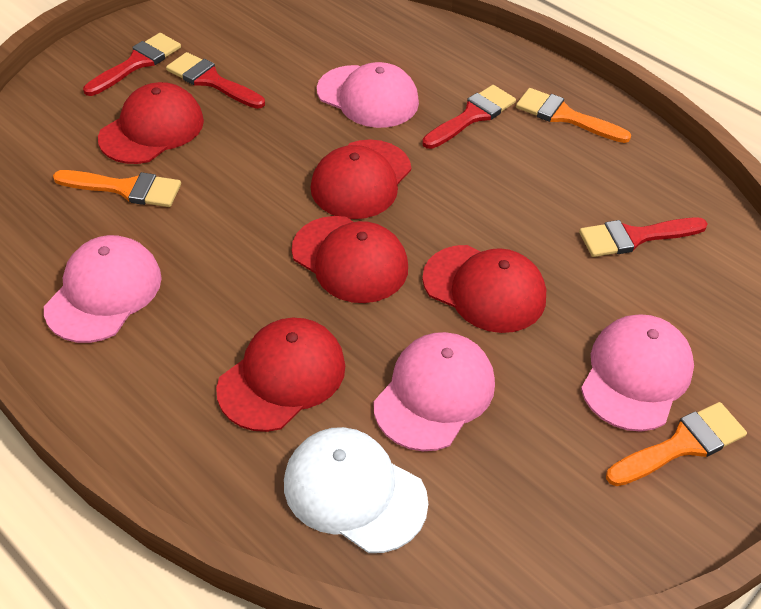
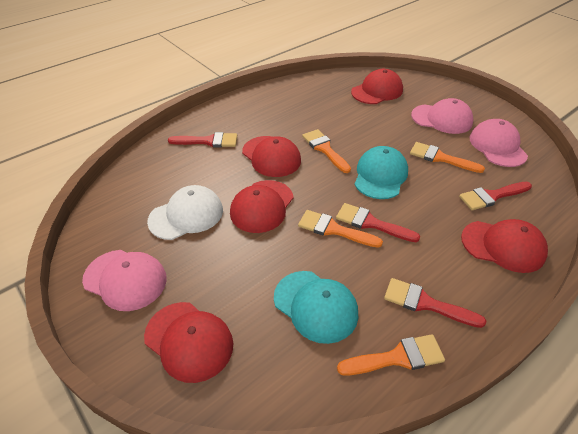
orange brush: 3 -> 4
pink cap: 4 -> 3
turquoise cap: 0 -> 2

